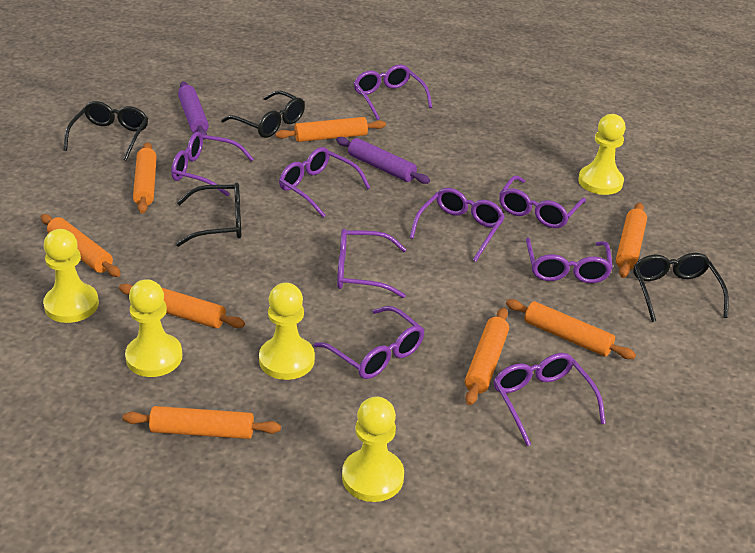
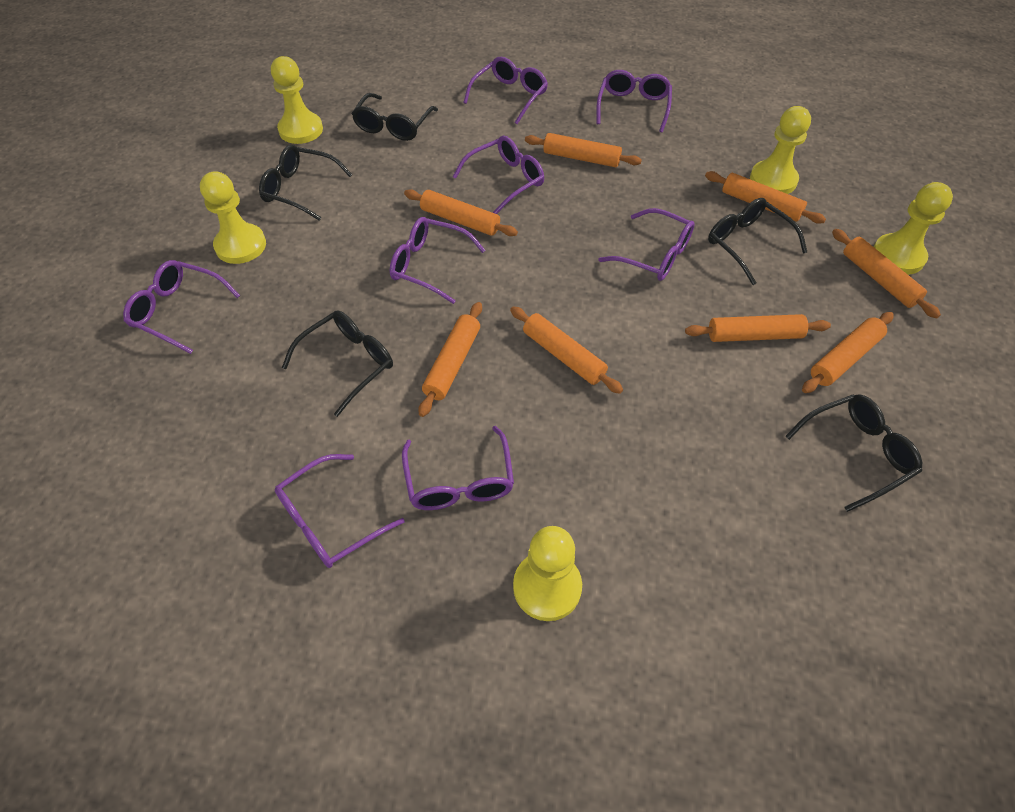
black glasses: 4 -> 5
purple glasses: 9 -> 8
purple rolling pin: 2 -> 0

